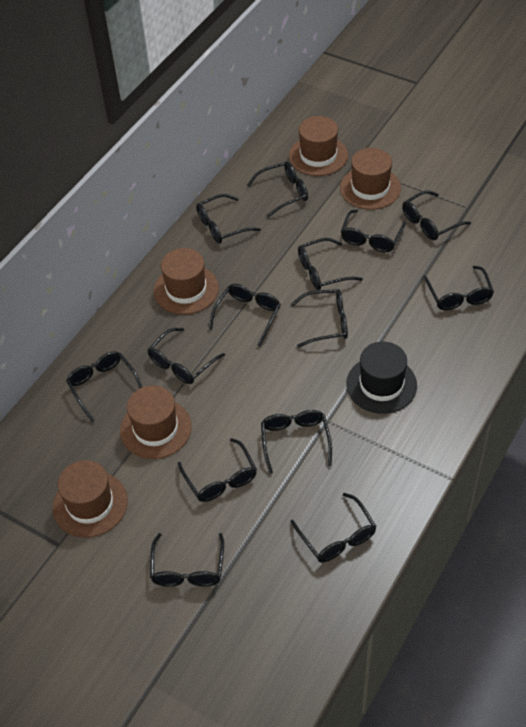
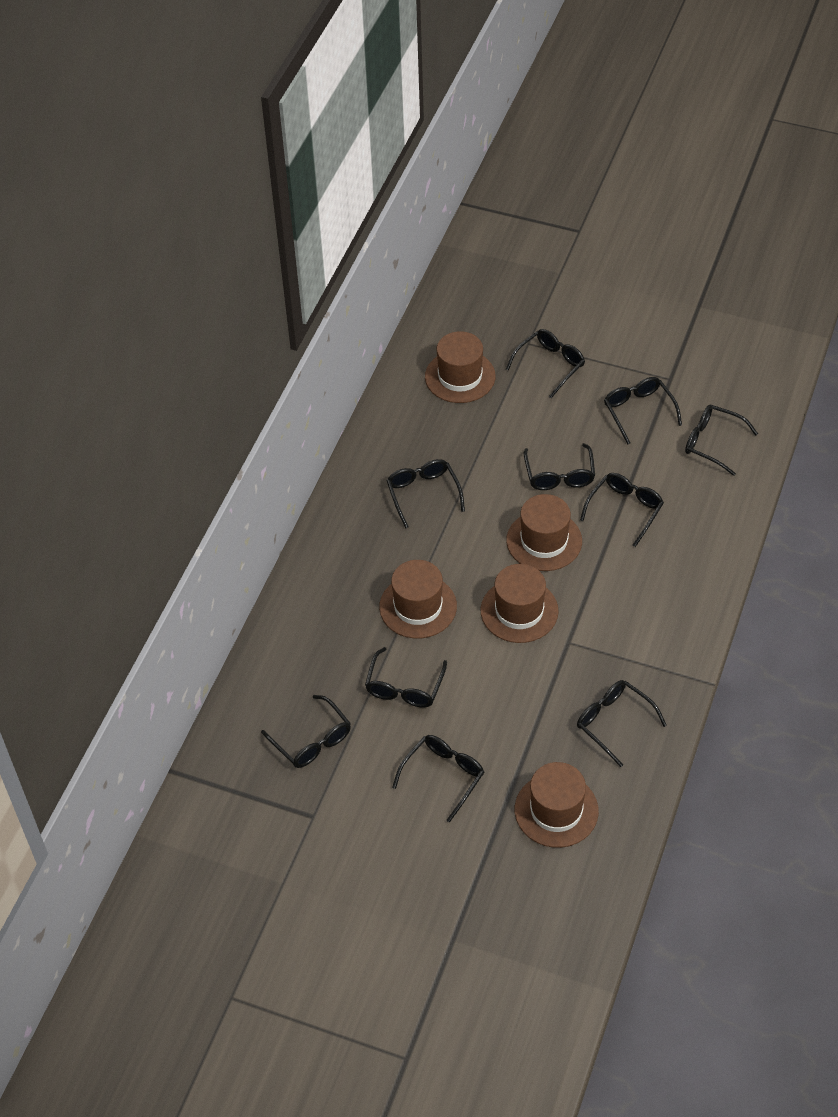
black glasses: 14 -> 10
black hat: 1 -> 0

